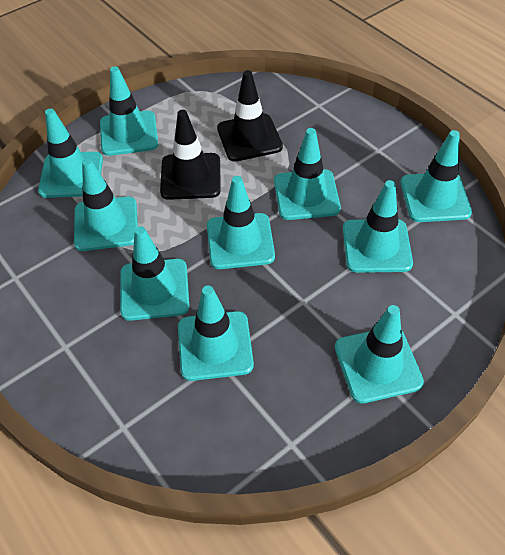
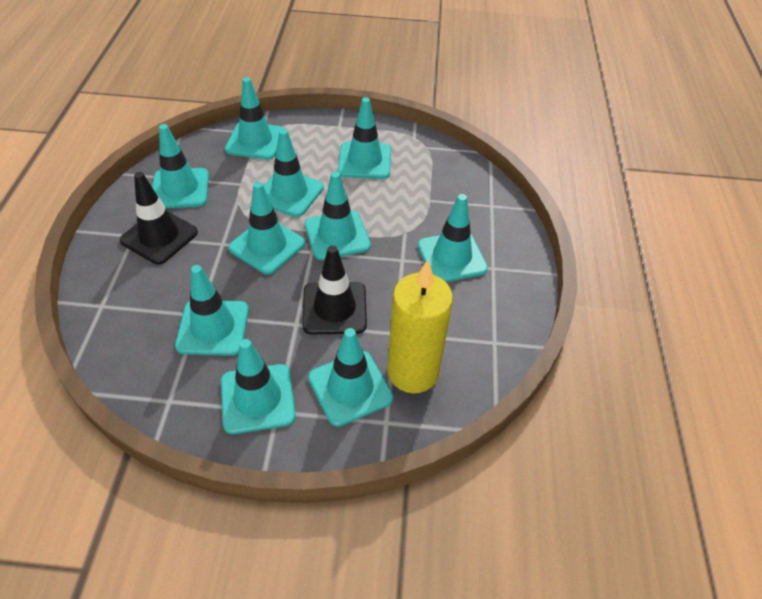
yellow candle: 0 -> 1

